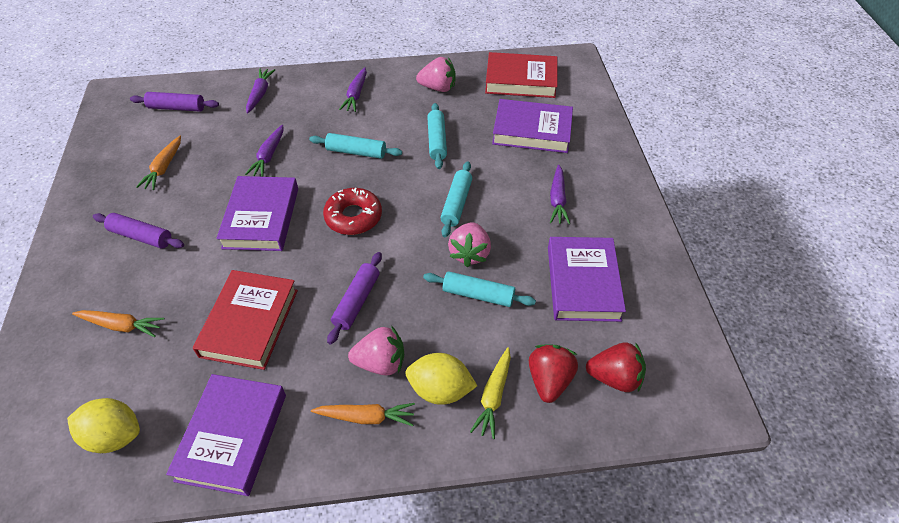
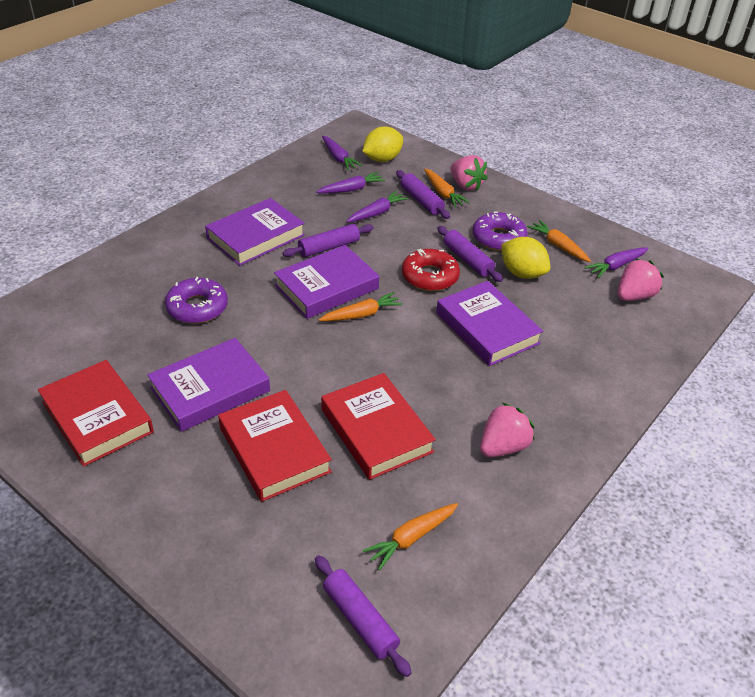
orange carrot: 3 -> 4
purple donut: 0 -> 2
purple rolling pin: 3 -> 4
red book: 2 -> 3
red strawberry: 2 -> 0
turquoise rolling pin: 4 -> 0
yellow carrot: 1 -> 0

